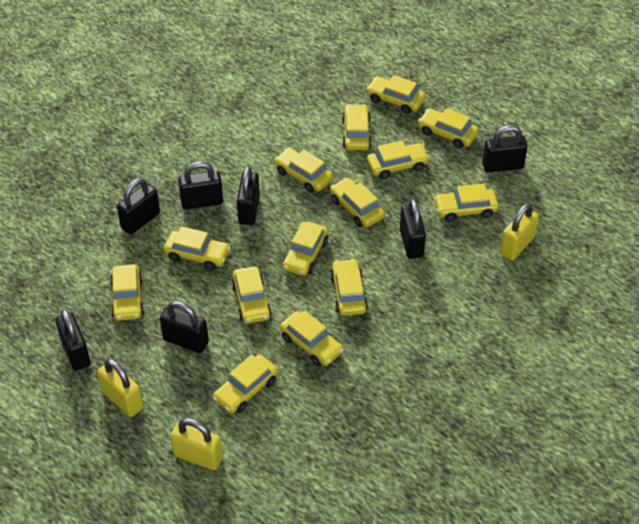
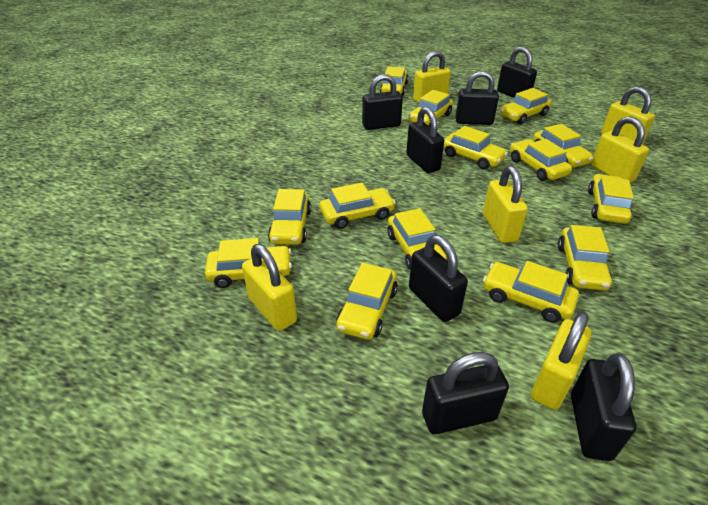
yellow padlock: 3 -> 6

